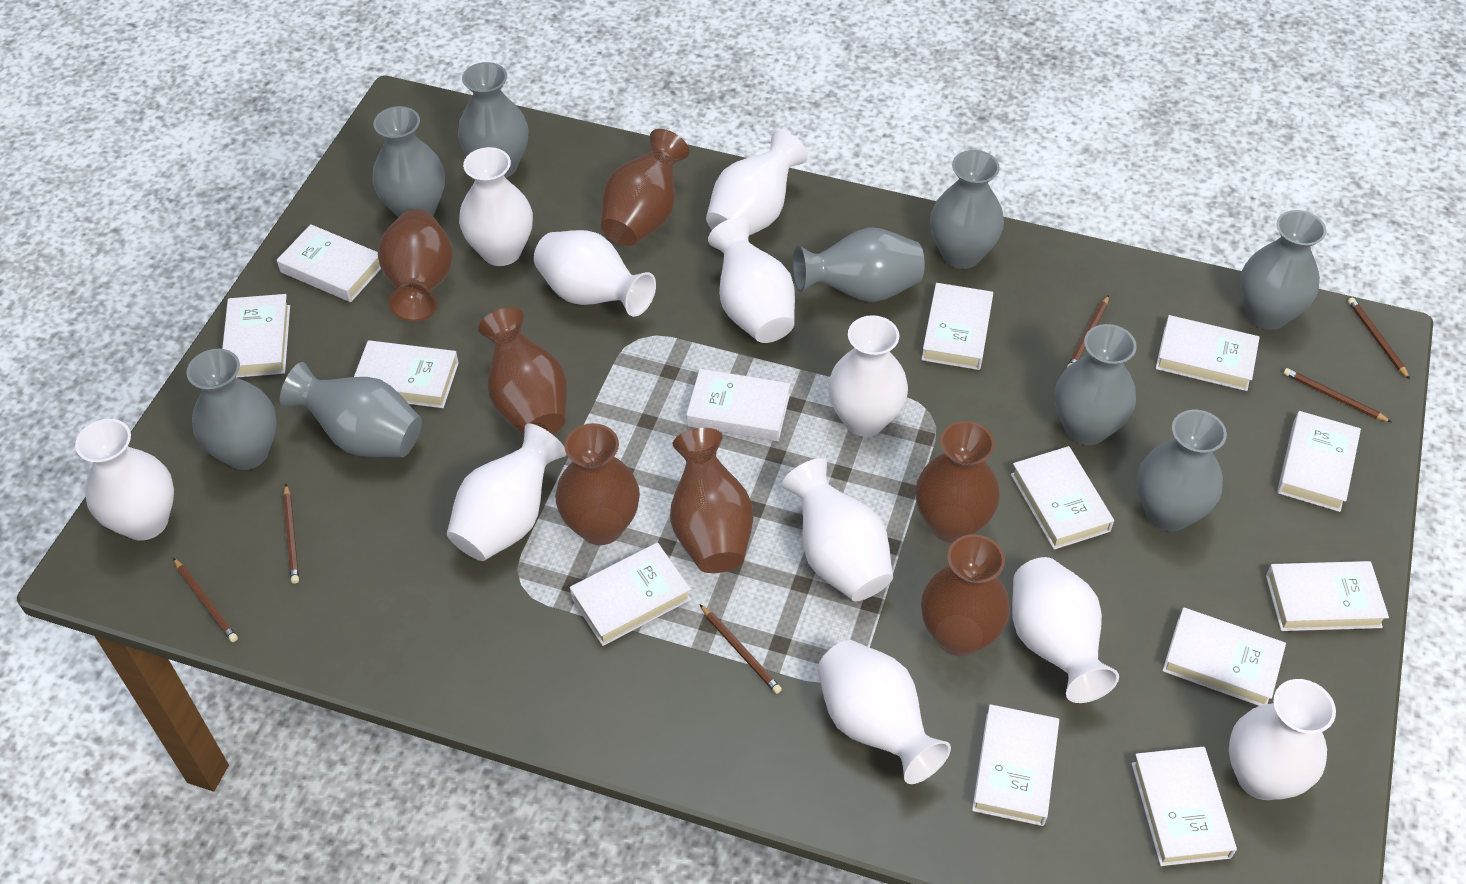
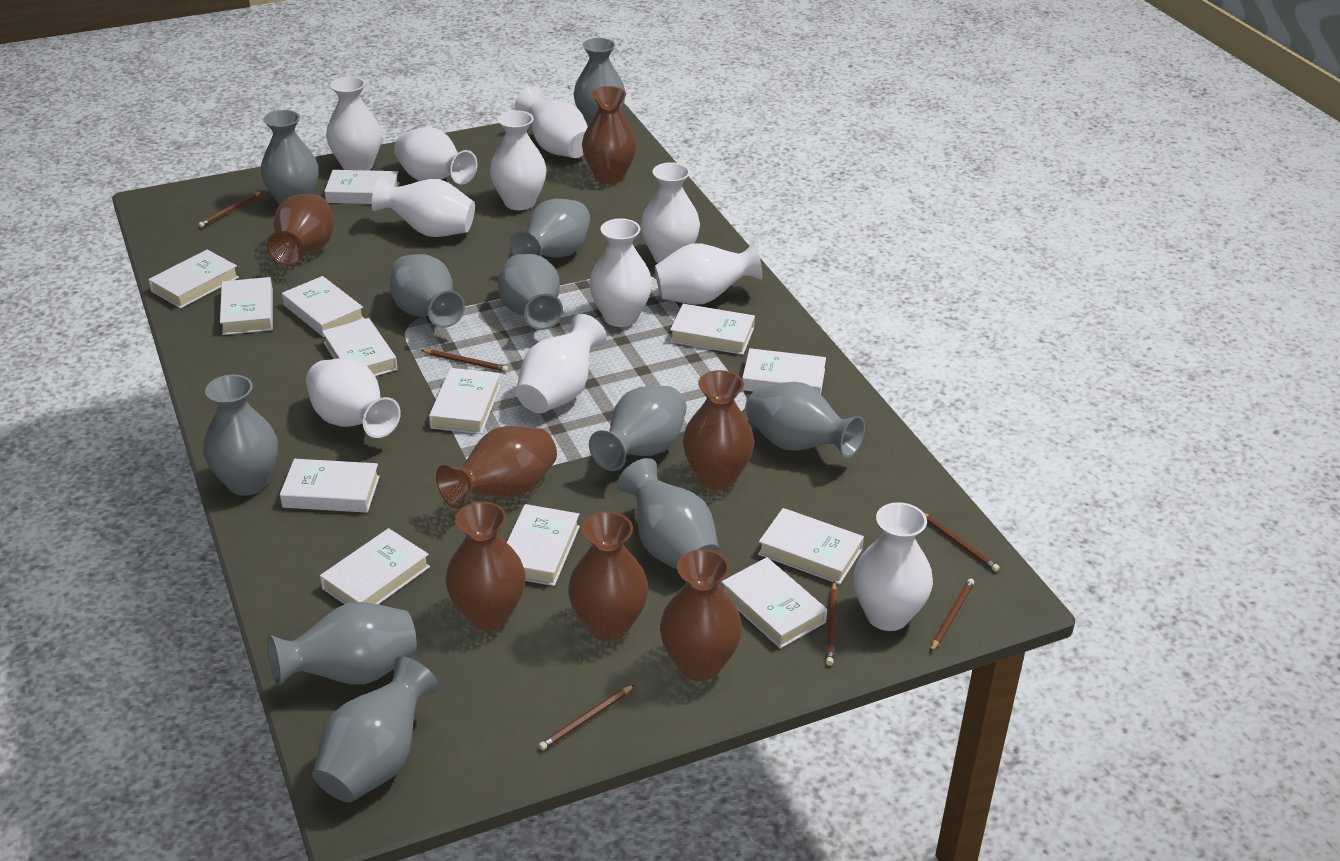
grey vase: 9 -> 11

